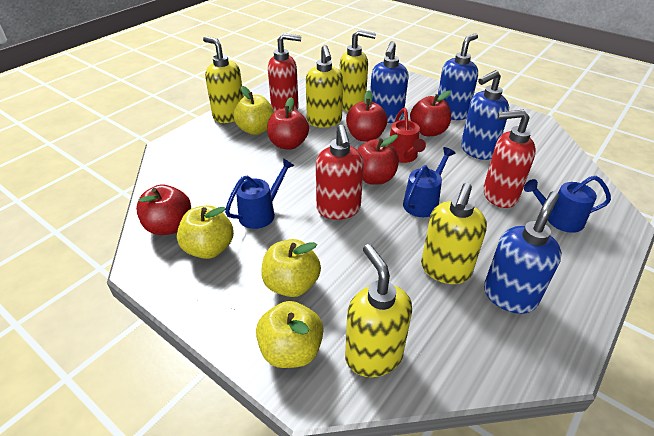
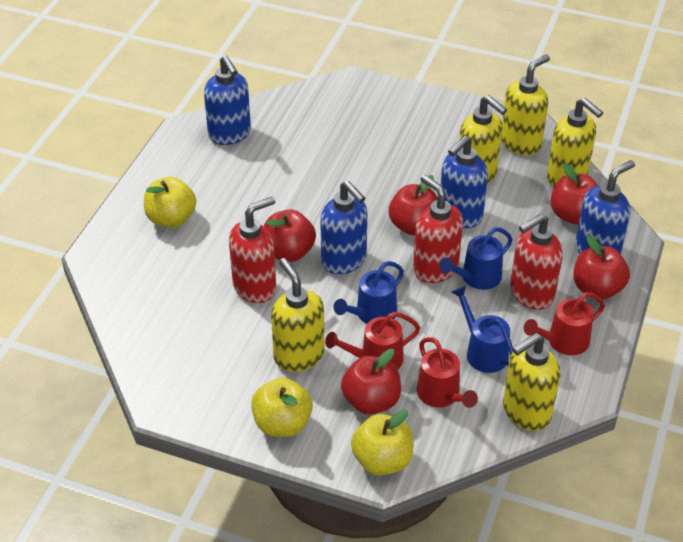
red watering can: 1 -> 3
yellow apple: 4 -> 3

